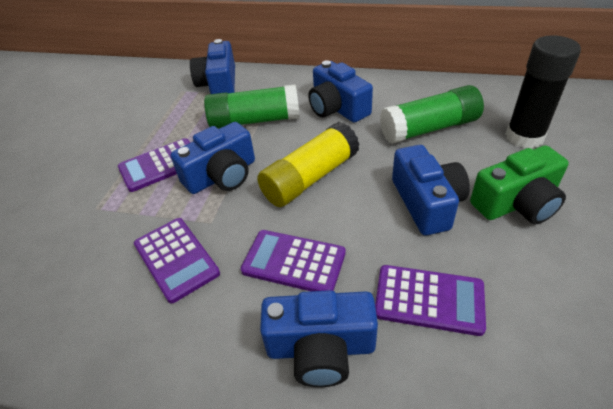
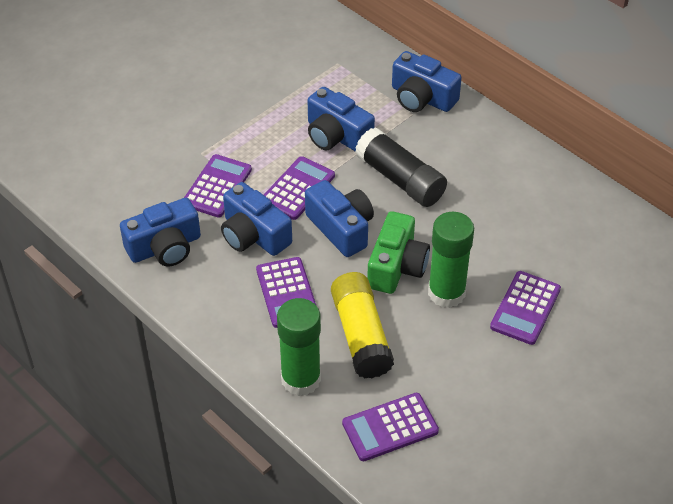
purple calculator: 4 -> 5

